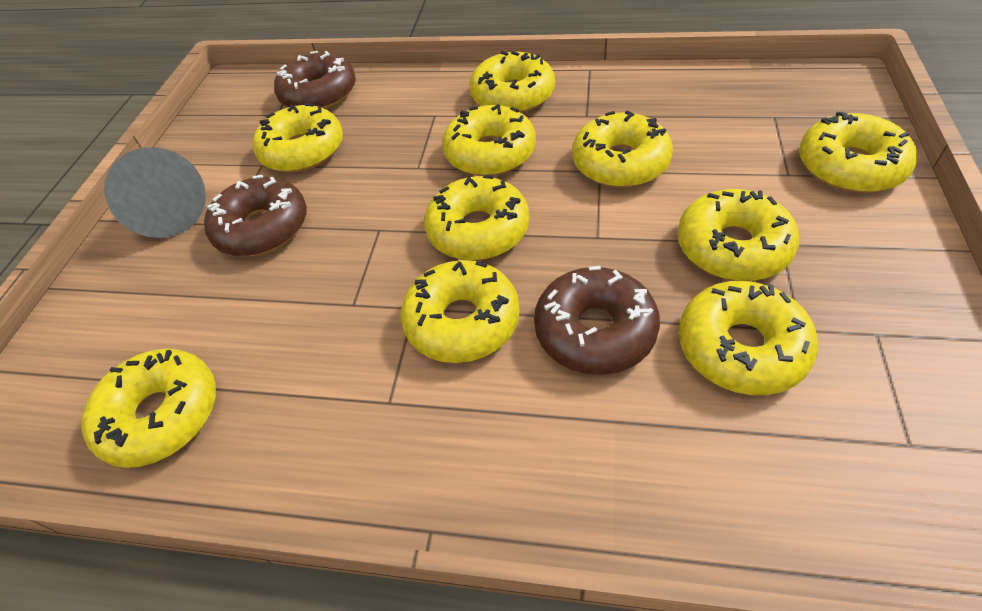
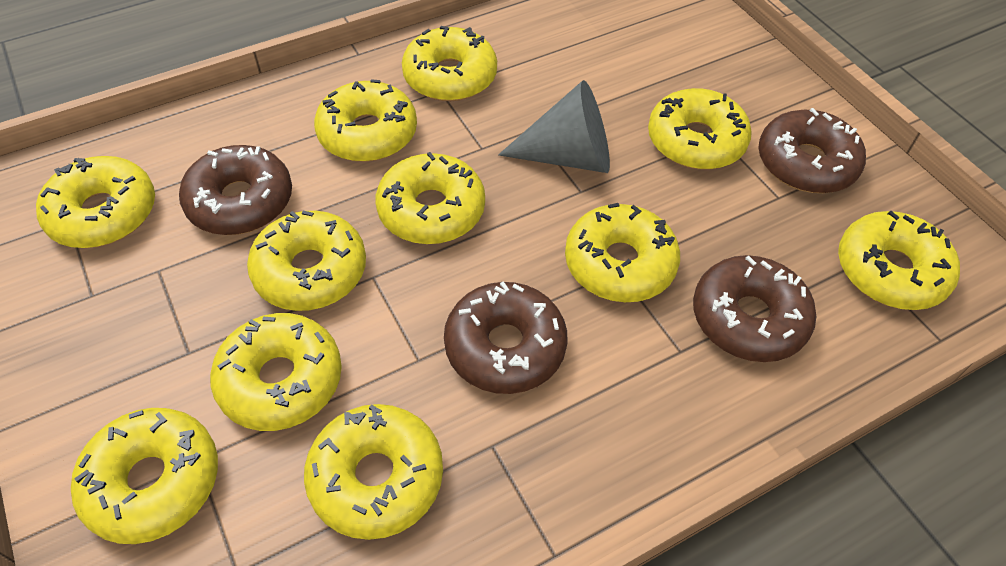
brown donut: 3 -> 4
yellow donut: 10 -> 11

